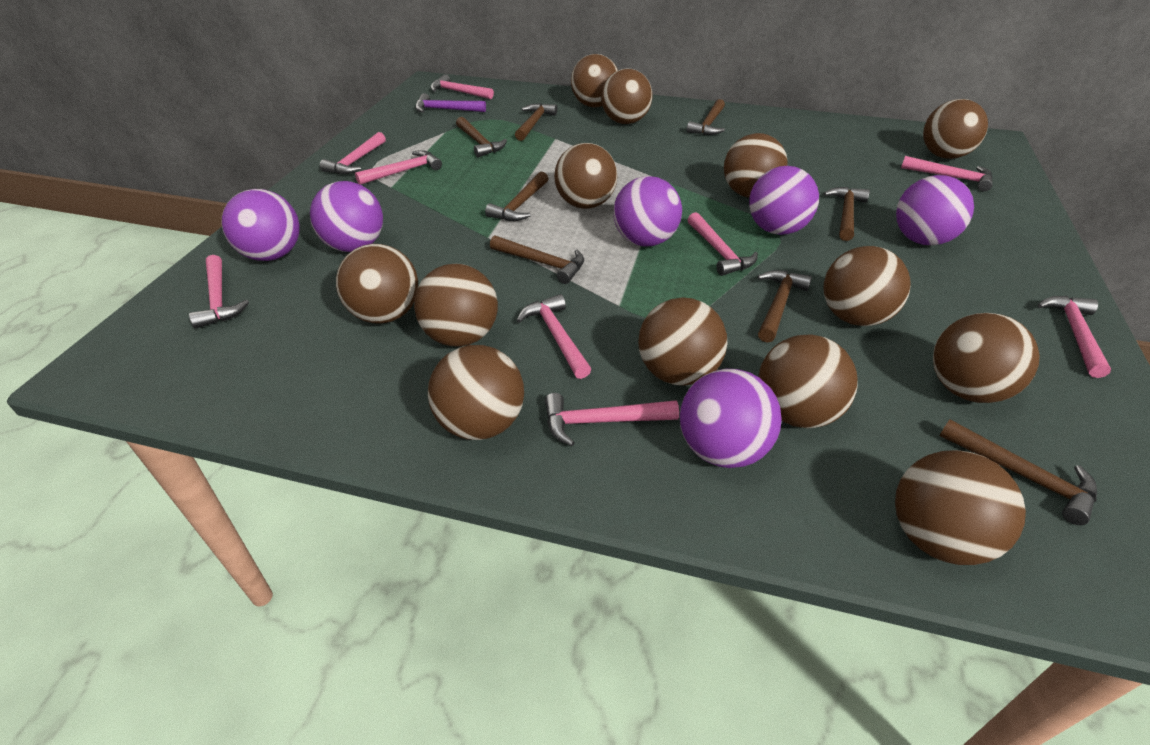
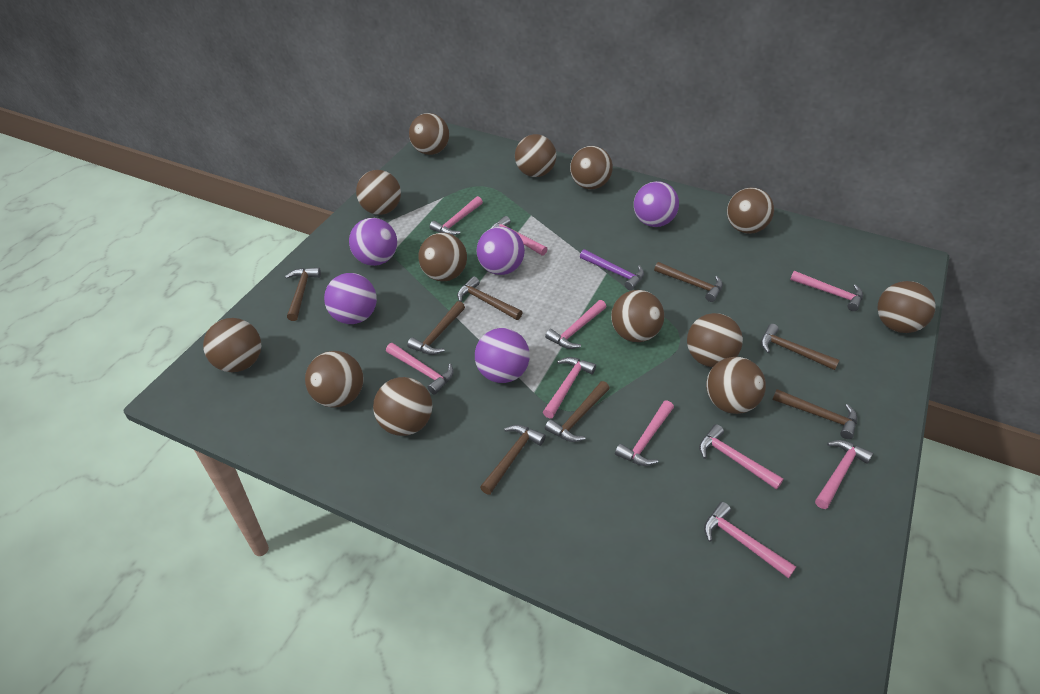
pink hammer: 9 -> 10
purple ball: 6 -> 5

